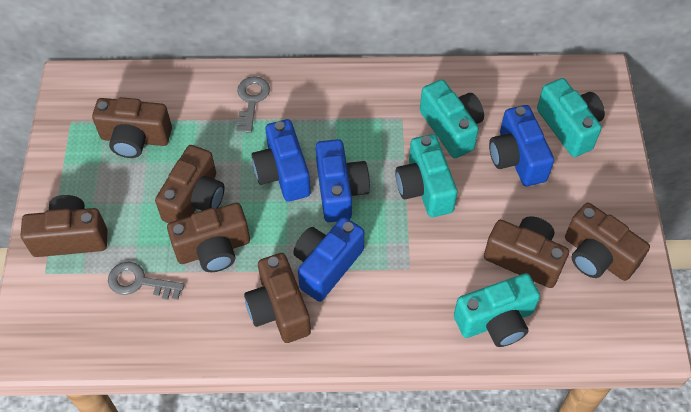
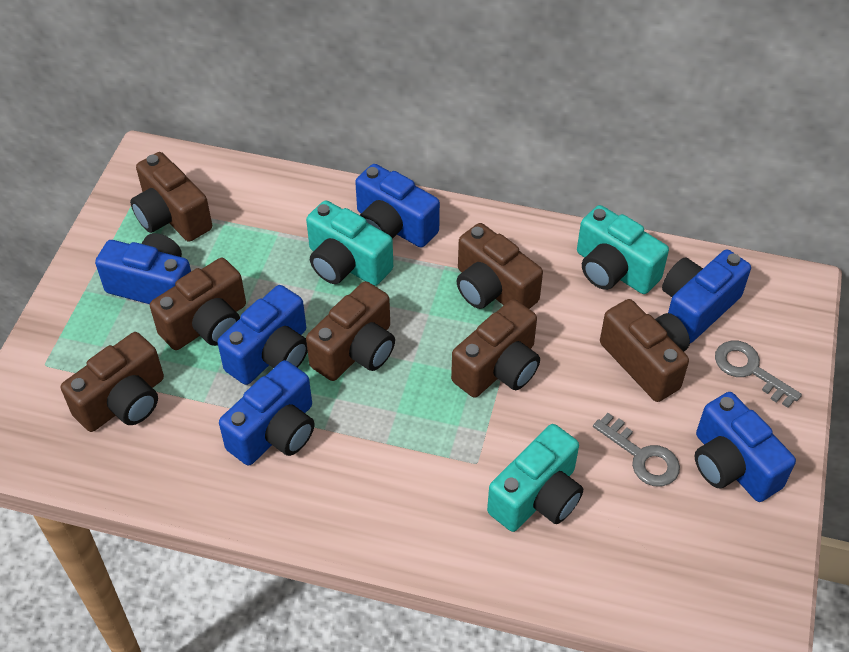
blue camera: 4 -> 6
turquoise camera: 4 -> 3

